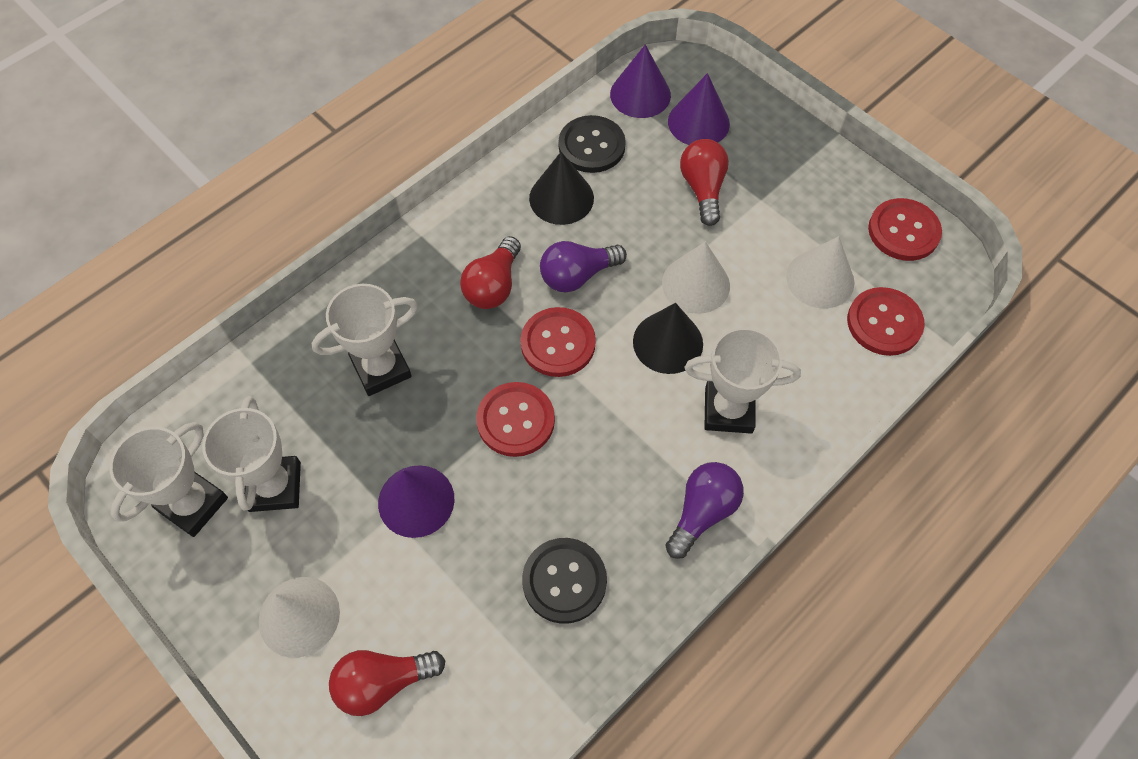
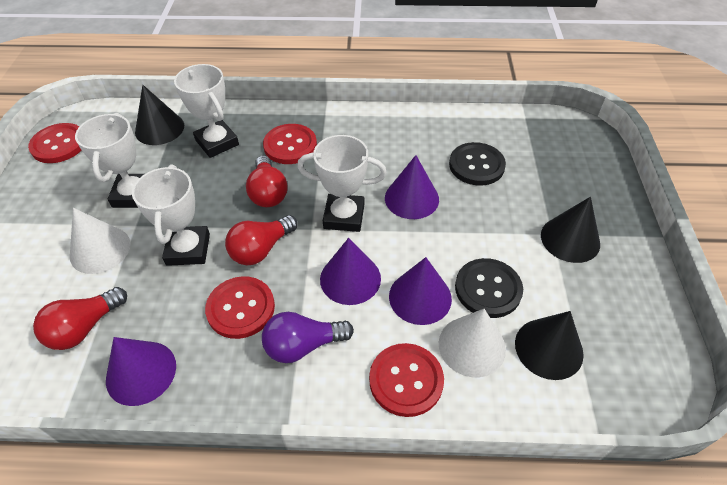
black cone: 2 -> 3
purple cone: 3 -> 4
purple light bulb: 2 -> 1
white cone: 3 -> 2

